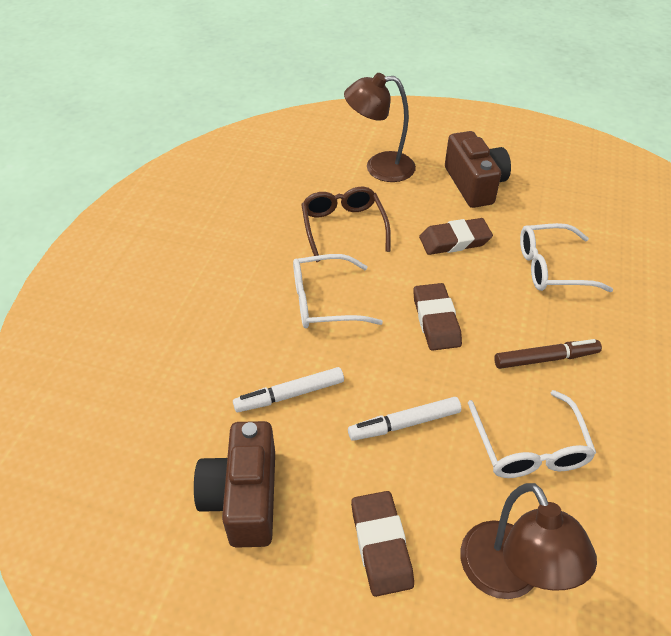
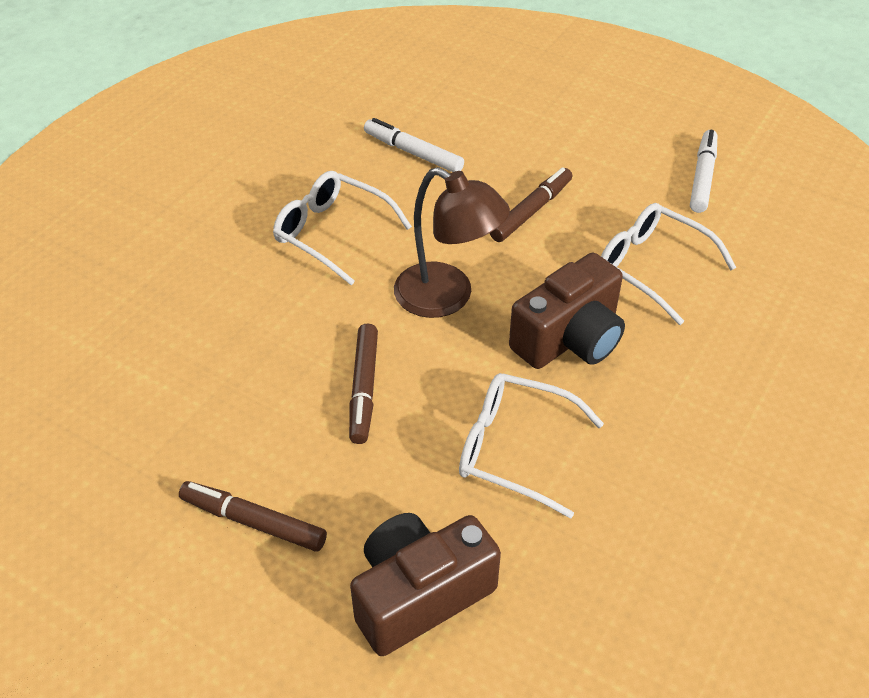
brown eraser: 3 -> 0
brown glasses: 1 -> 0
brown lamp: 2 -> 1
brown marker: 1 -> 3

